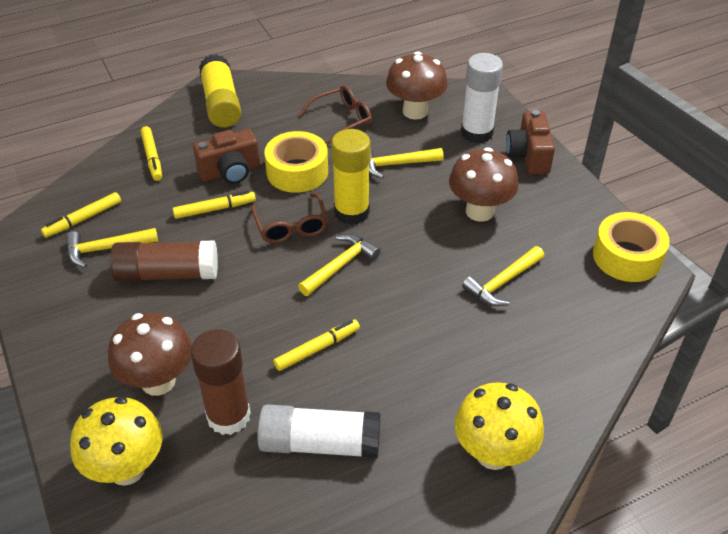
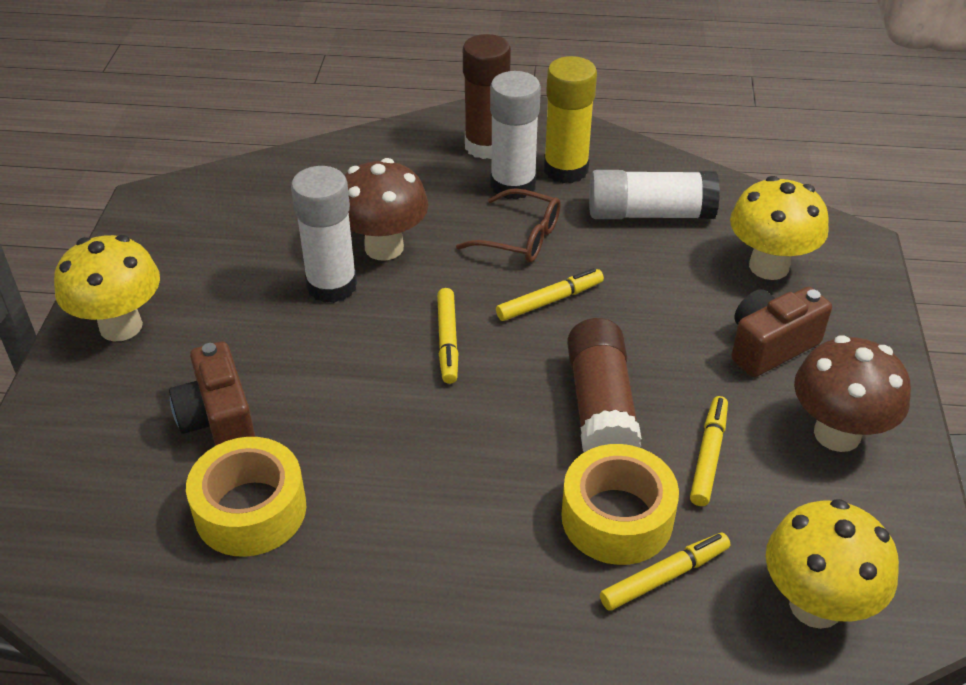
brown glasses: 2 -> 1
brown mushroom: 3 -> 2
white glue stick: 2 -> 3
yellow glue stick: 2 -> 1
yellow hammer: 4 -> 0
yellow mushroom: 2 -> 3

